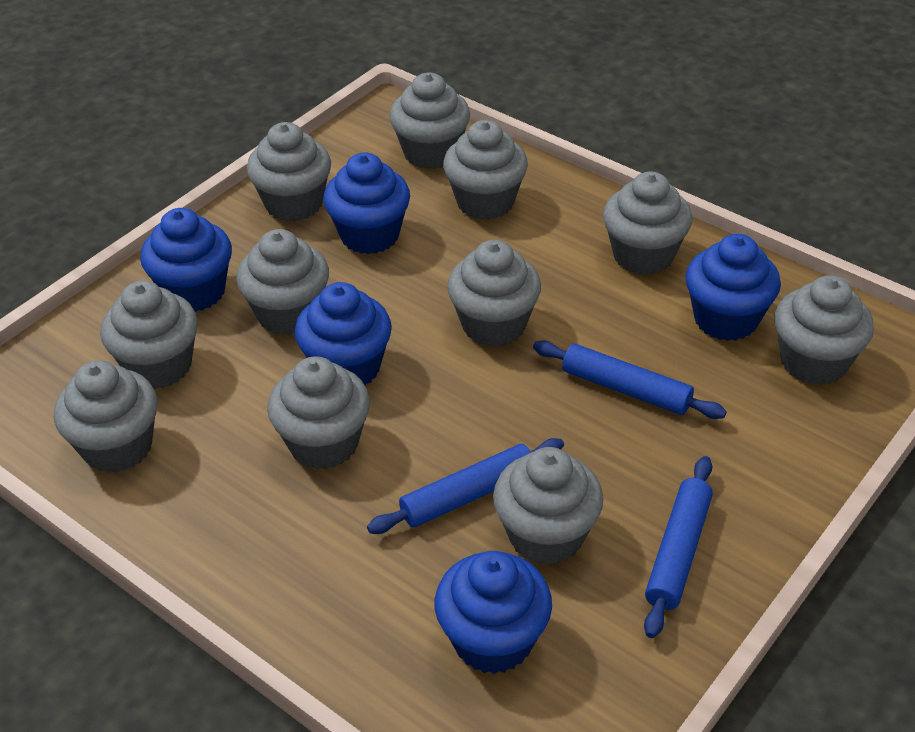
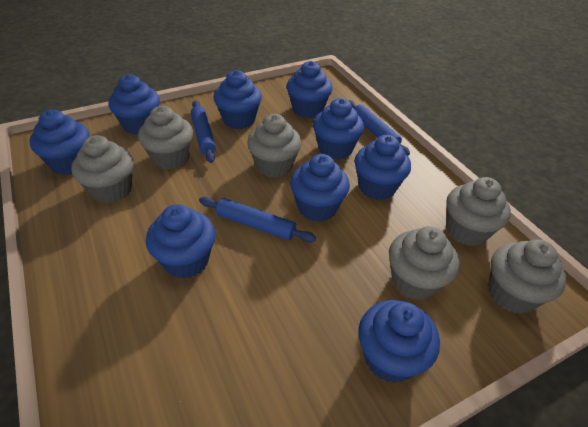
blue cupcake: 5 -> 9
grey cupcake: 11 -> 6

